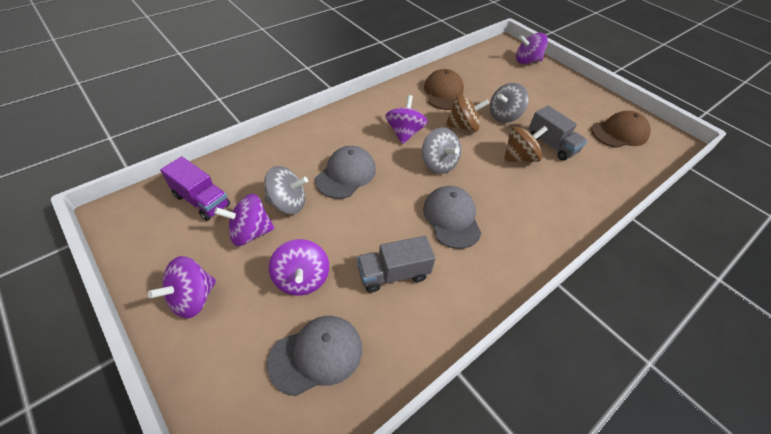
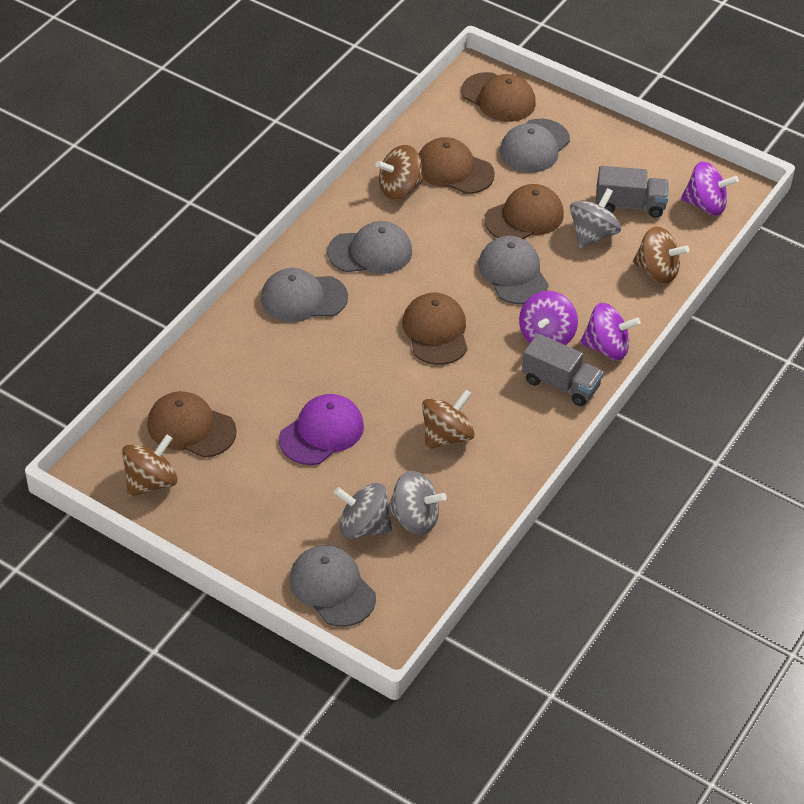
brown cap: 2 -> 5
brown spinning top: 2 -> 4
grey cap: 3 -> 5
purple cap: 0 -> 1
purple spinning top: 5 -> 3
purple truck: 1 -> 0

